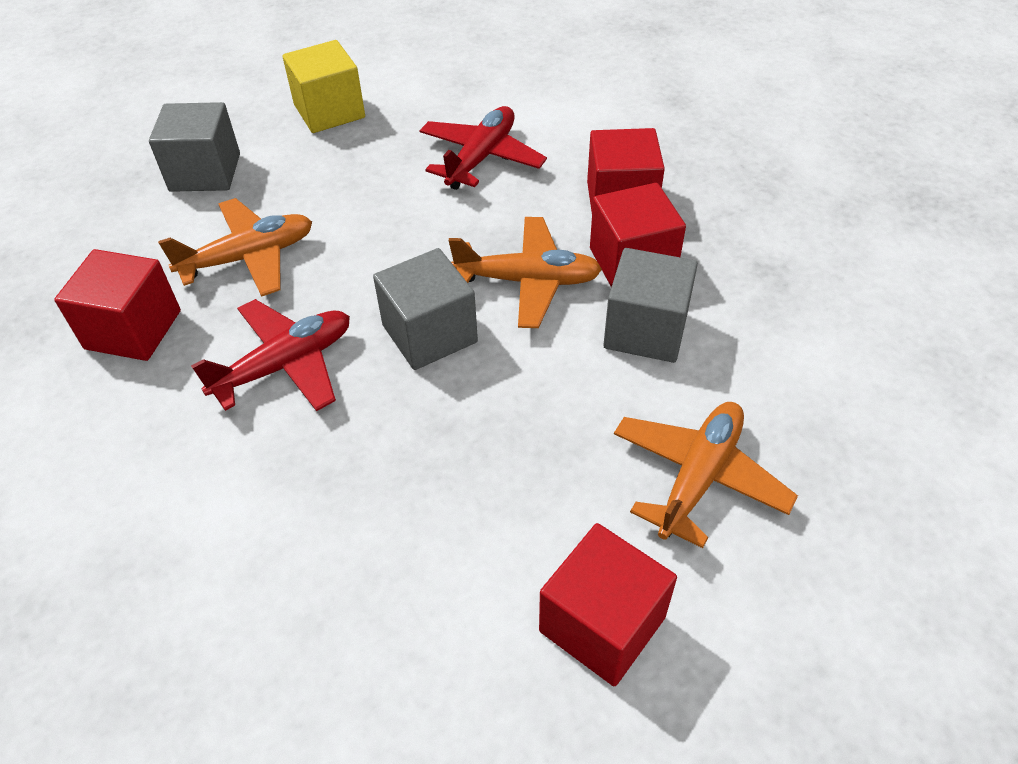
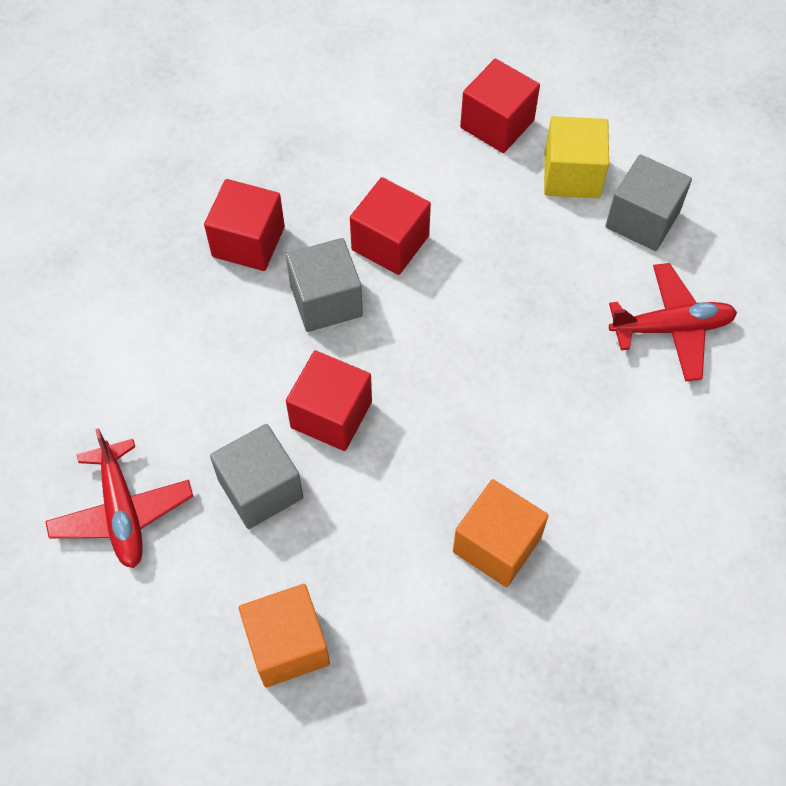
orange cube: 0 -> 2
orange plane: 3 -> 0

